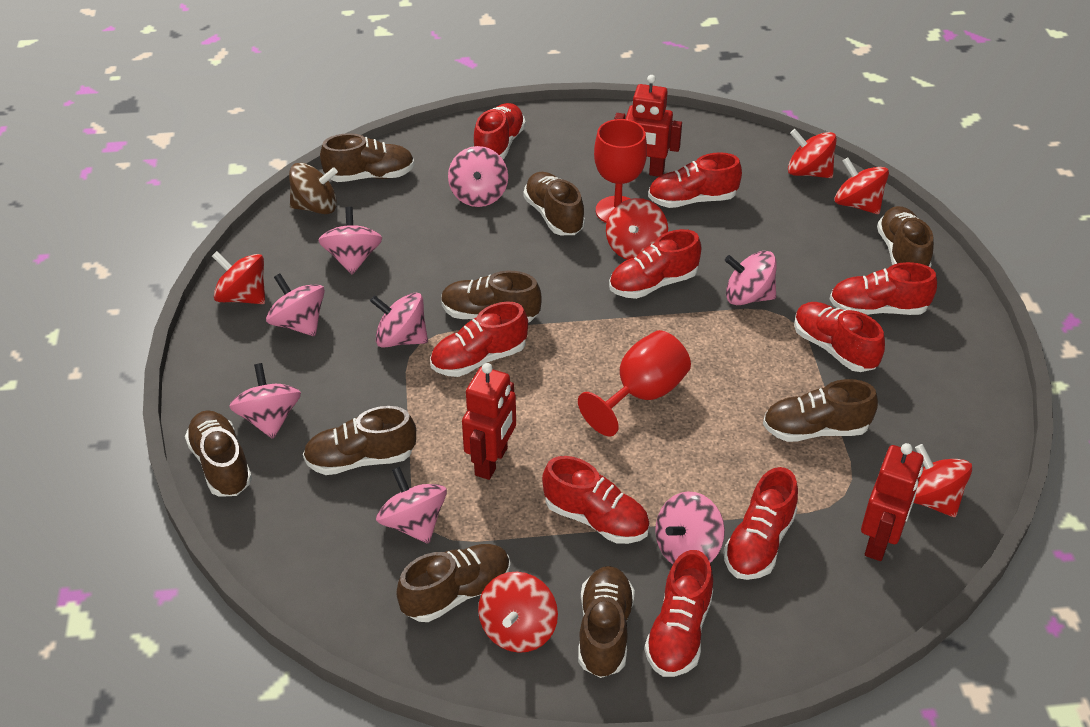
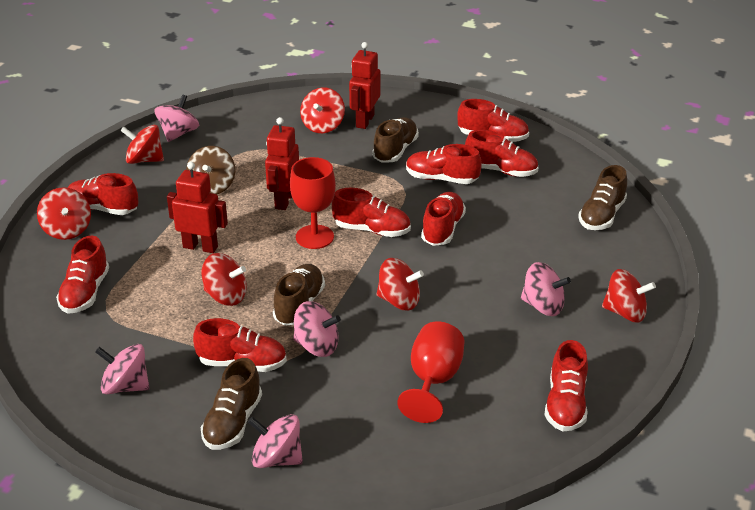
brown shoe: 9 -> 4
pink spinning top: 8 -> 5

